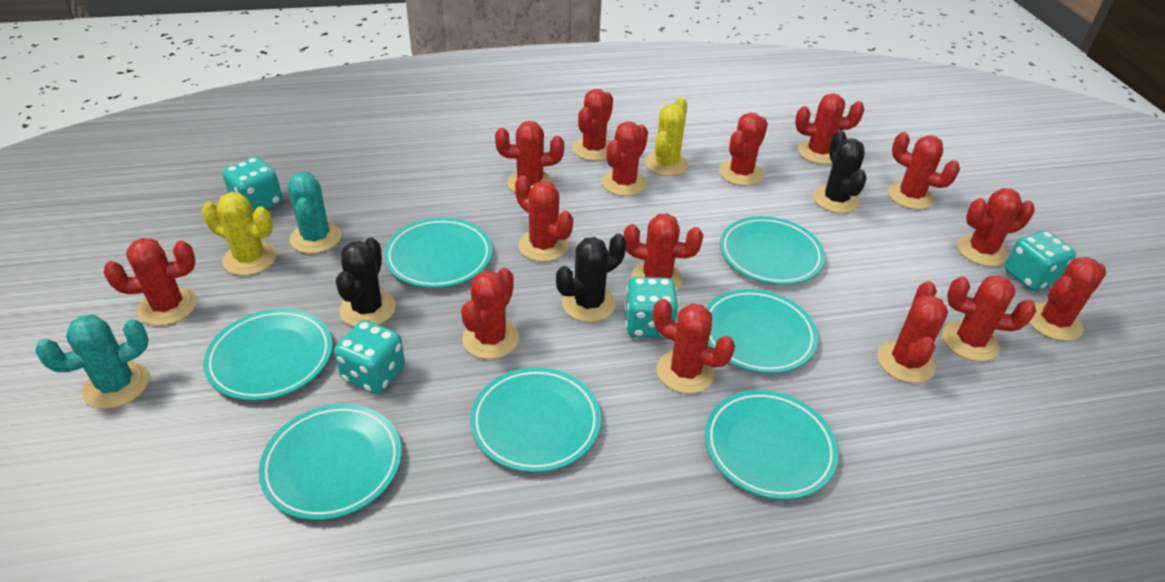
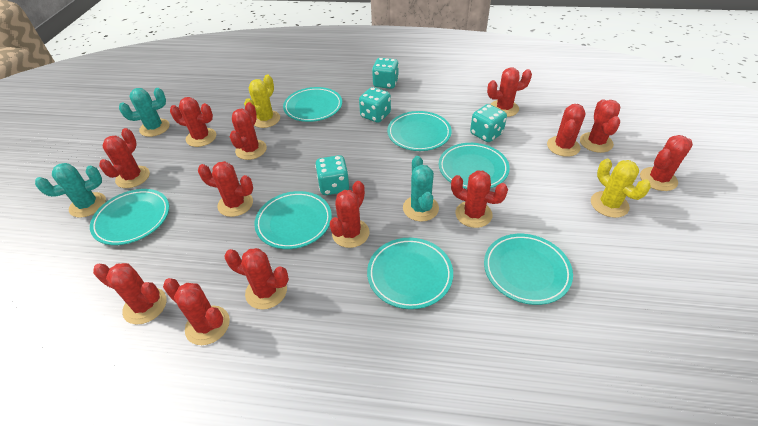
black cactus: 3 -> 0
red cactus: 15 -> 13
turquoise cactus: 2 -> 3

